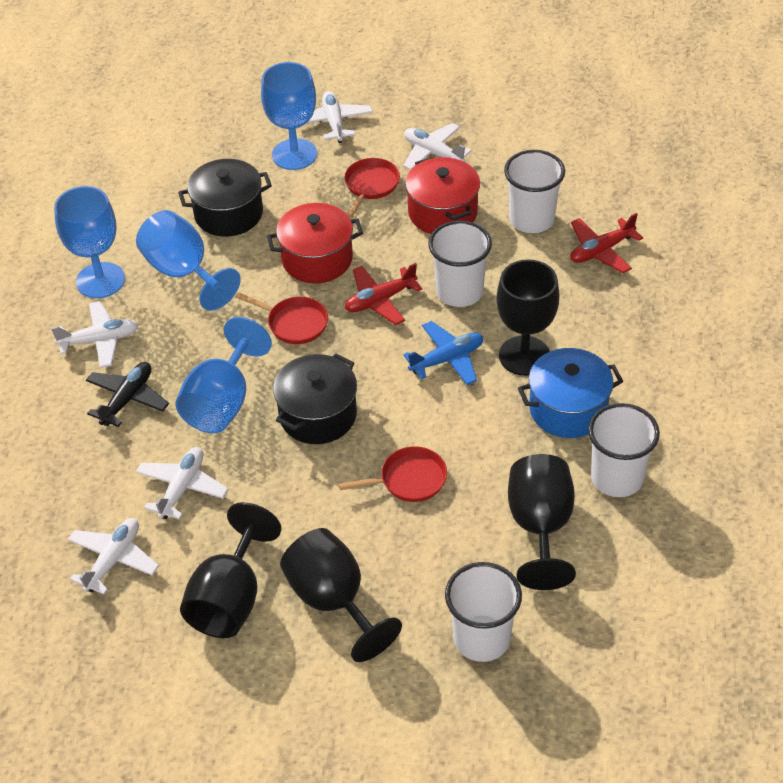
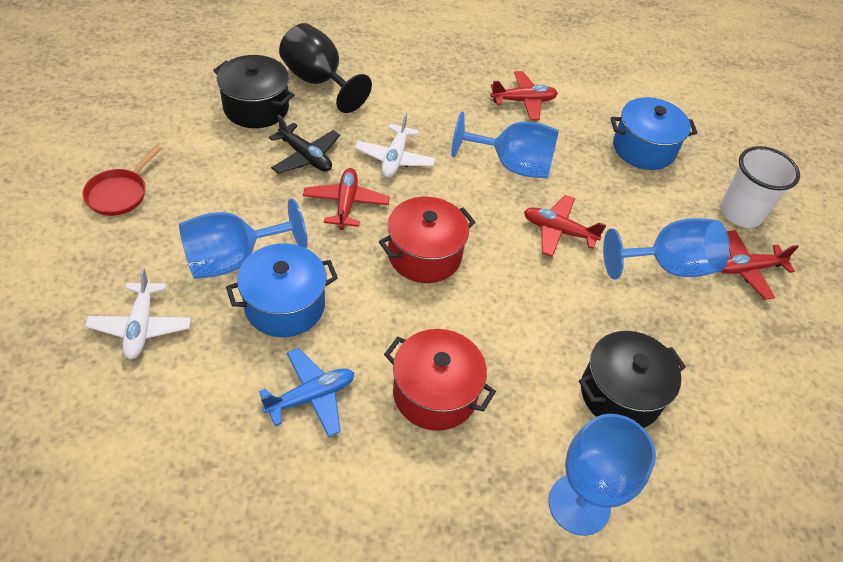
black goblet: 4 -> 1
blue pot: 1 -> 2
red pan: 3 -> 1
red plane: 2 -> 4
white cup: 4 -> 1
white plane: 5 -> 2

